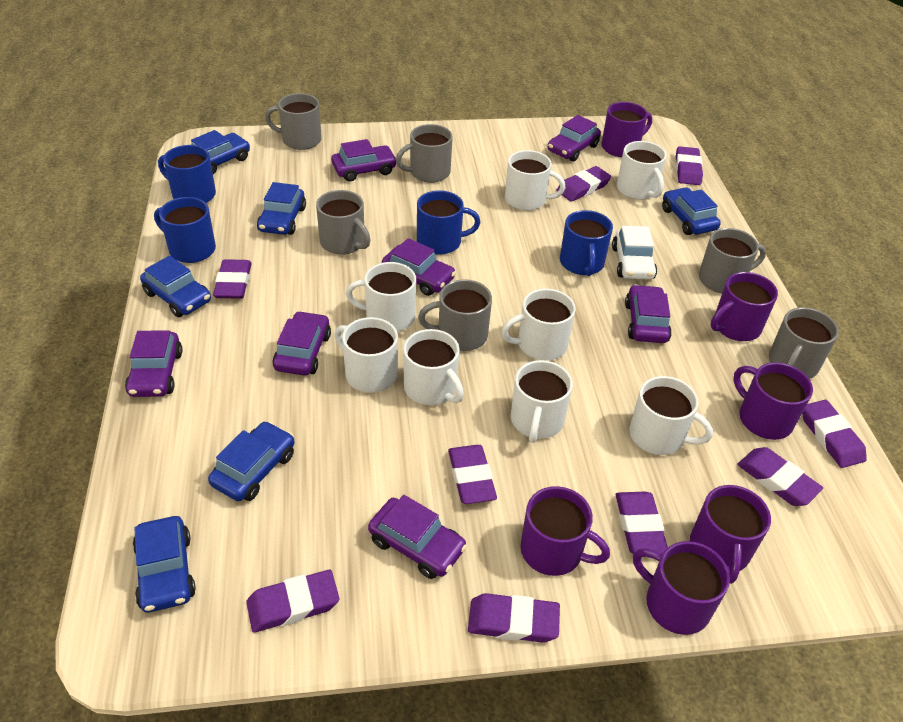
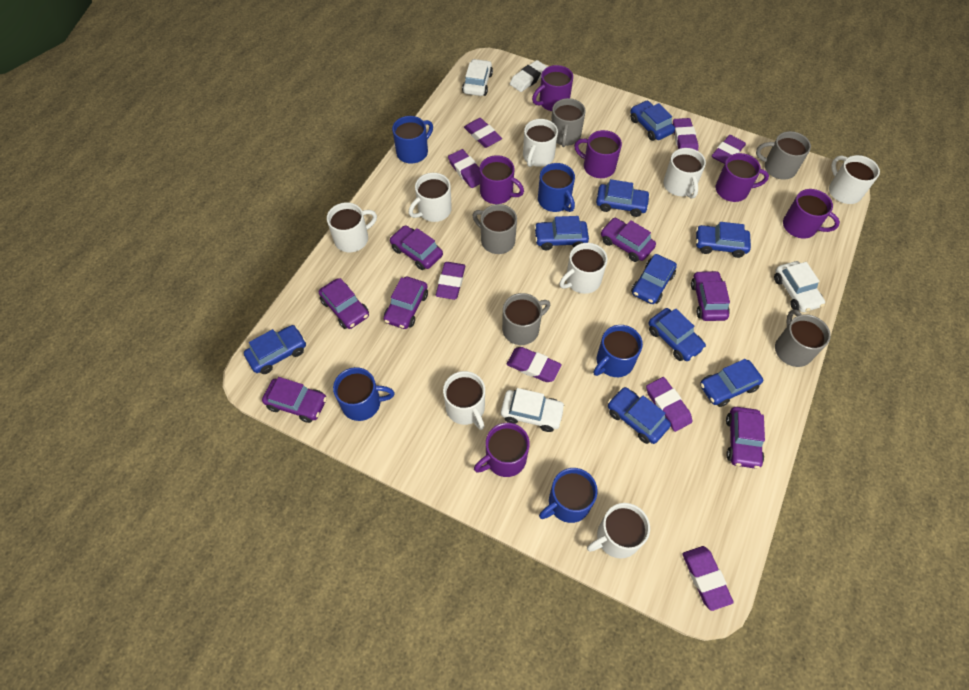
blue car: 6 -> 9
blue mug: 4 -> 5
grey mug: 6 -> 5
purple eraser: 9 -> 8
white car: 1 -> 3
white eraser: 0 -> 1

